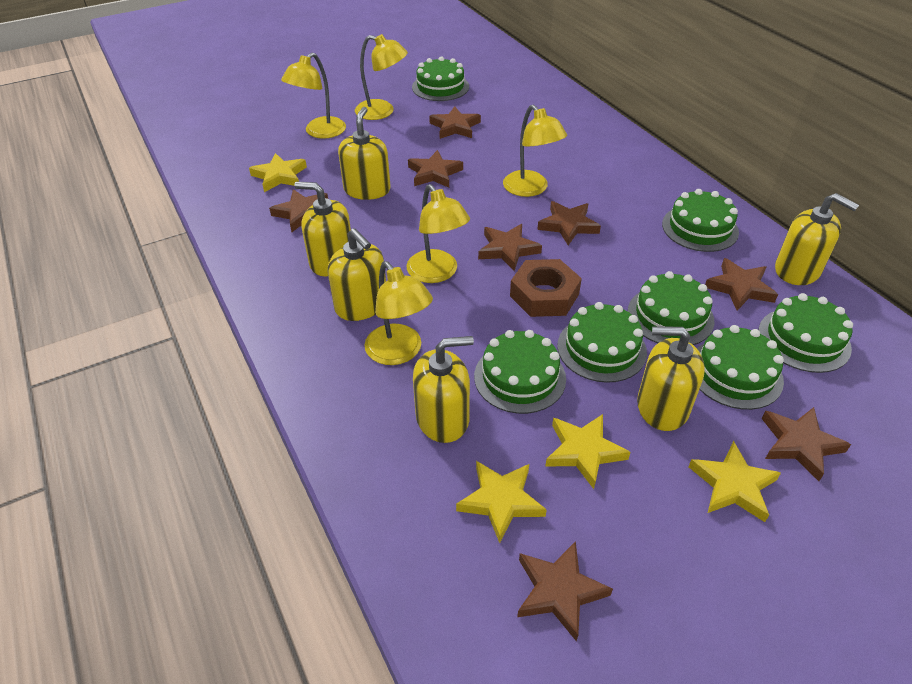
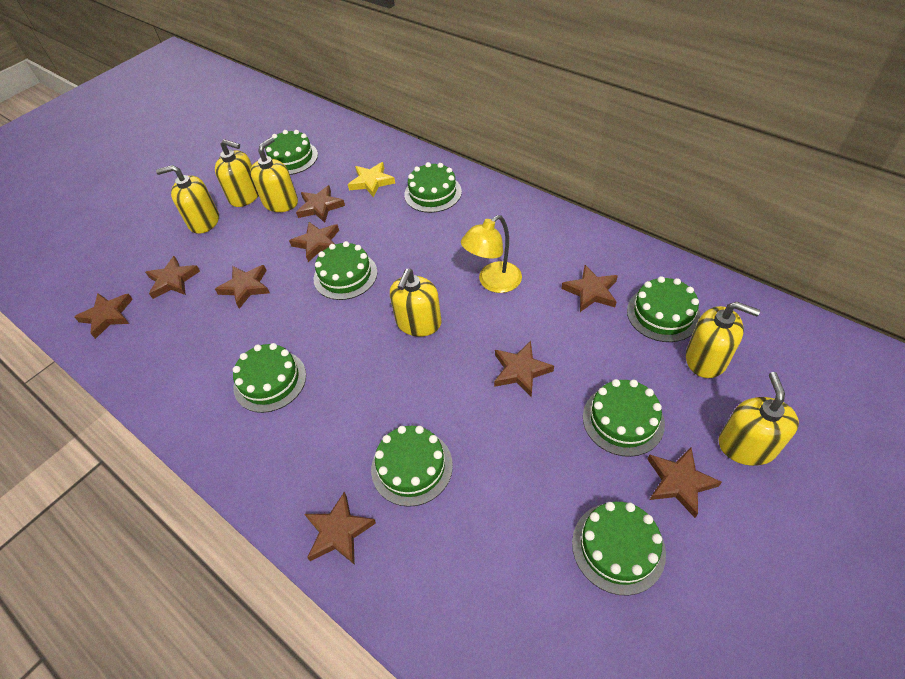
brown nut: 1 -> 0
brown star: 8 -> 9
green cake: 7 -> 8
yellow lamp: 5 -> 1
yellow star: 4 -> 1

